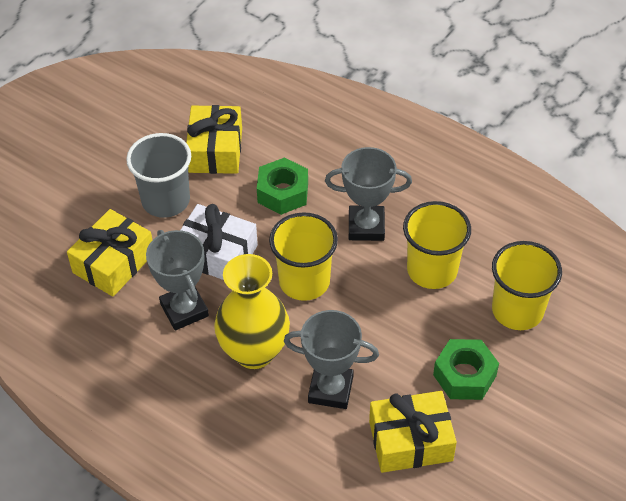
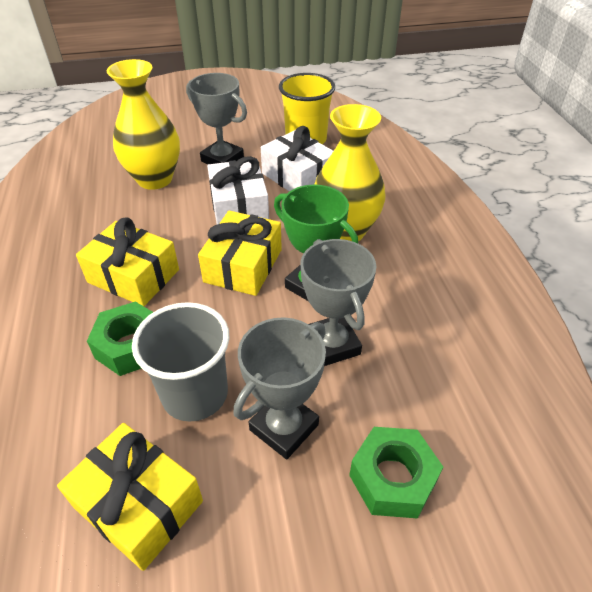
green trophy: 0 -> 1
white gift: 1 -> 2
yellow cup: 3 -> 1
yellow vase: 1 -> 2

